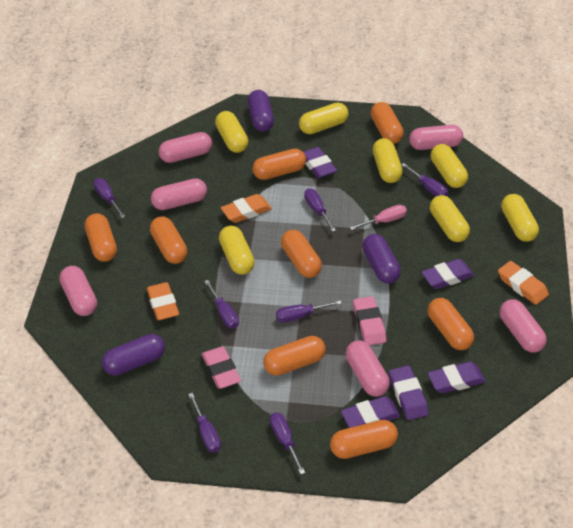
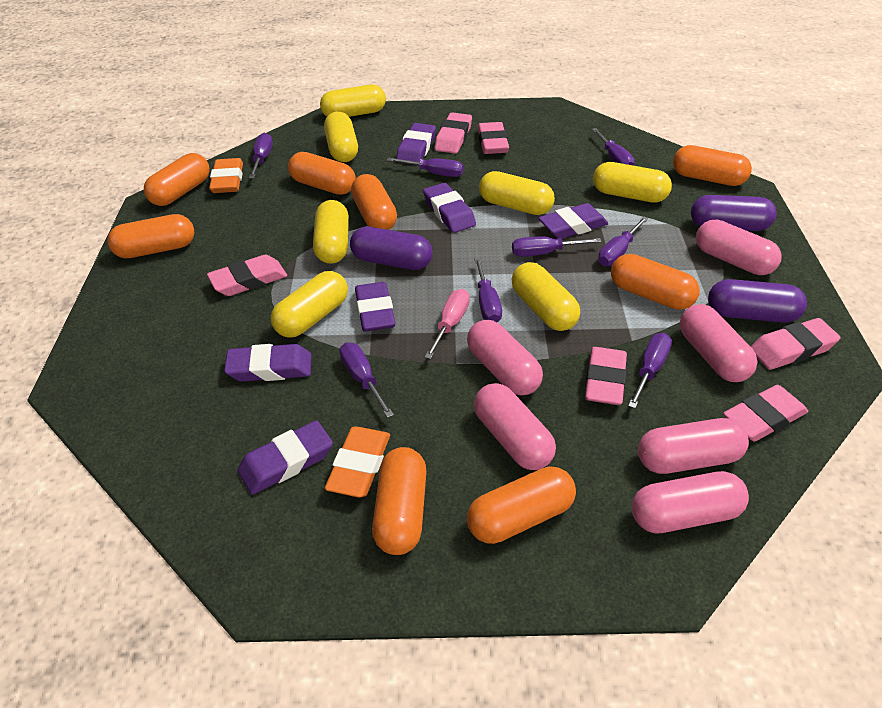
orange eraser: 3 -> 2
pink eraser: 2 -> 6
purple eraser: 5 -> 6
purple screwdriver: 7 -> 8

